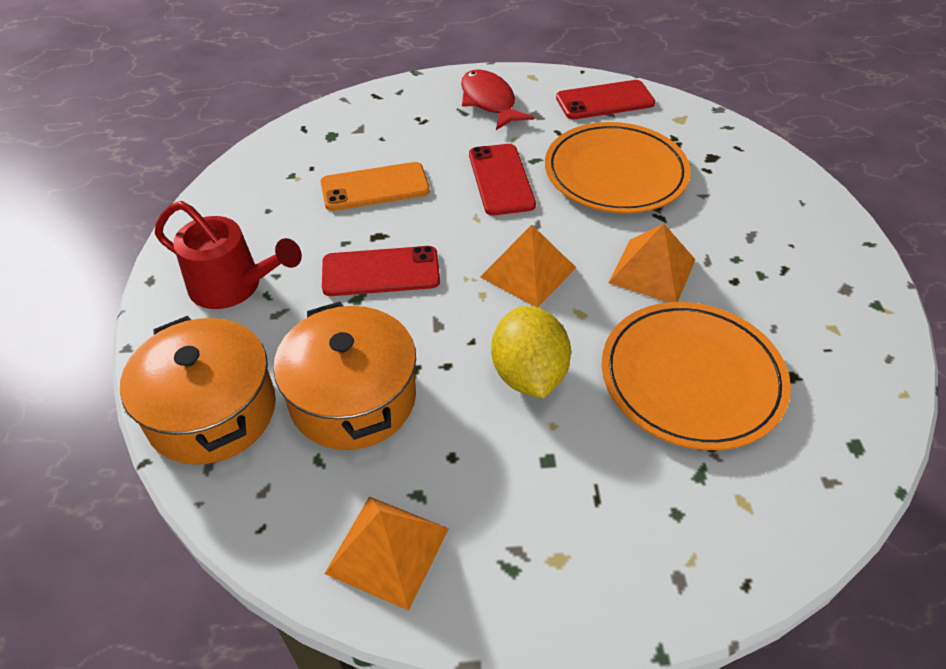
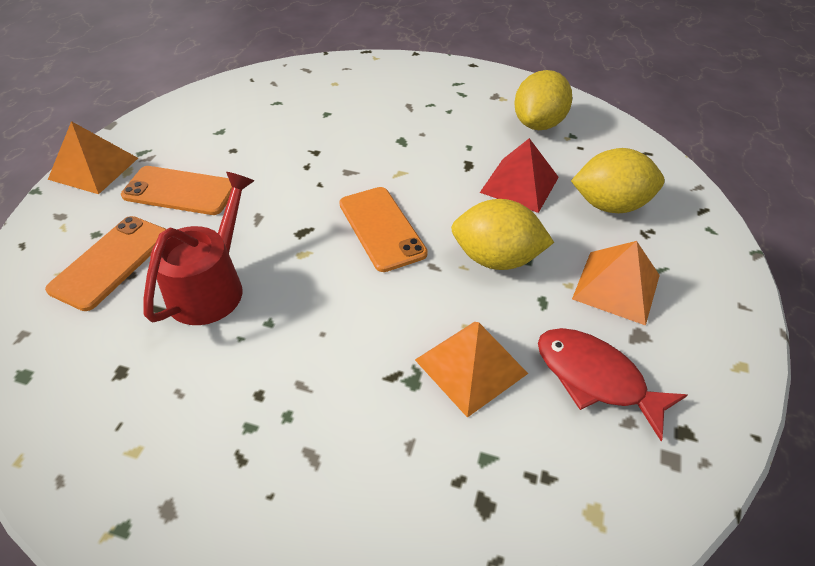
orange phone: 1 -> 3
orange plate: 2 -> 0
orange pot: 2 -> 0
red phone: 3 -> 0
red pyramid: 0 -> 1
yellow lemon: 1 -> 3

